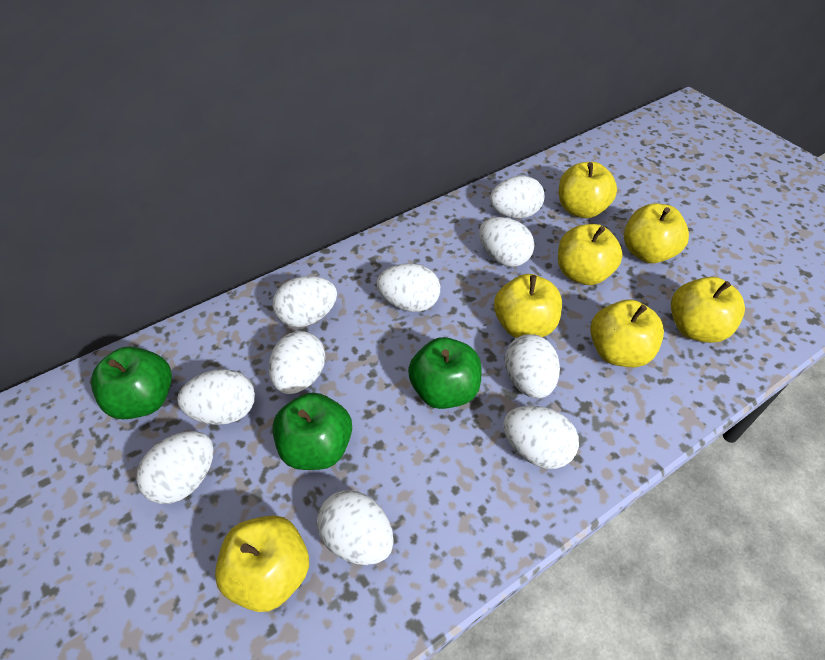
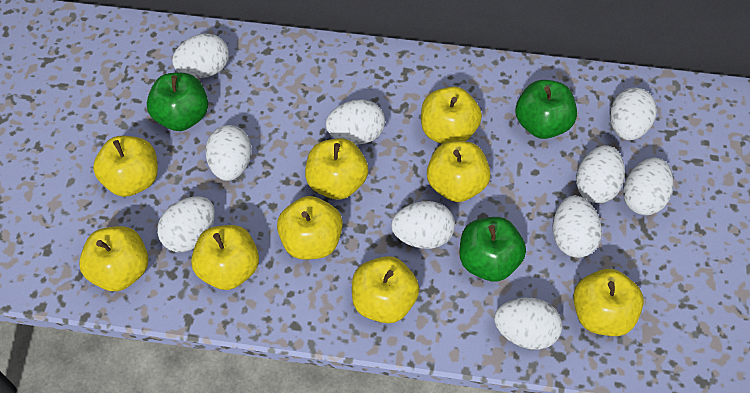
yellow apple: 7 -> 9

